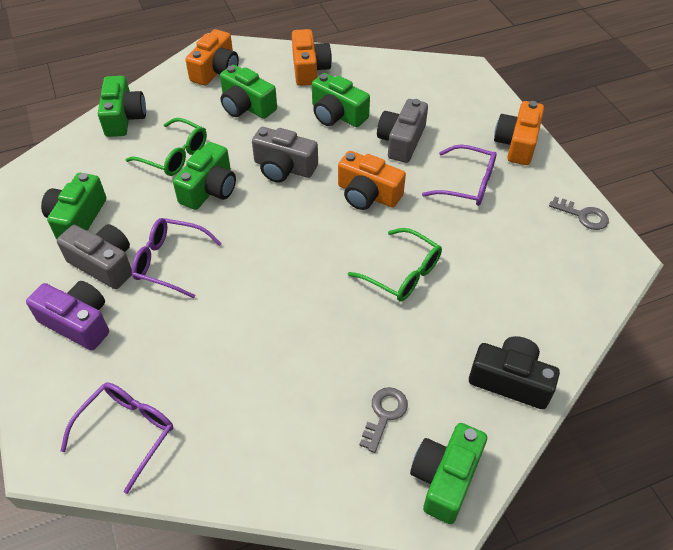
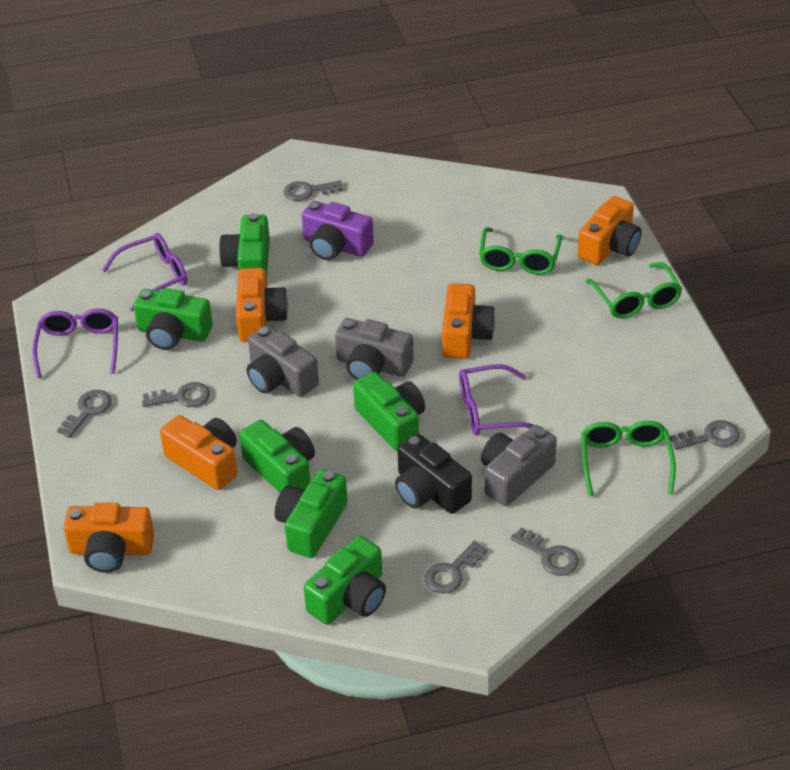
green glasses: 2 -> 3
grey key: 2 -> 6
orange camera: 4 -> 5

